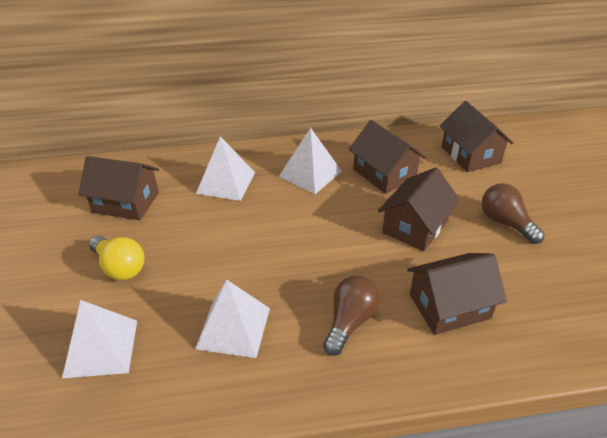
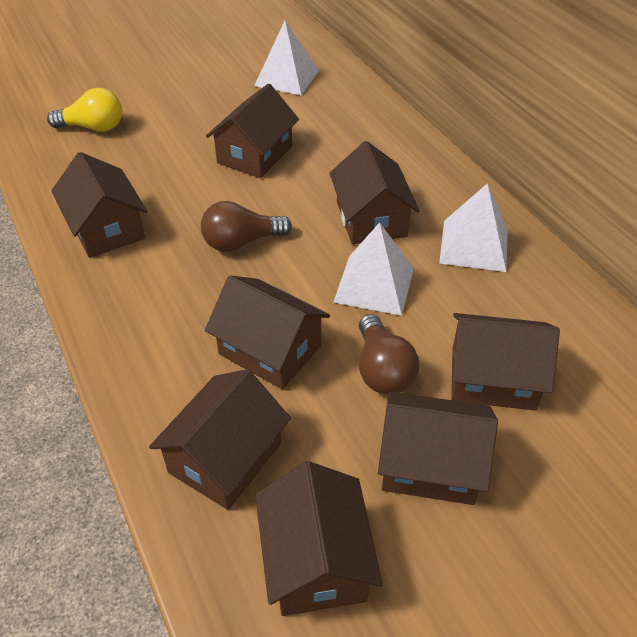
brown house: 5 -> 8
white pyramid: 4 -> 3

